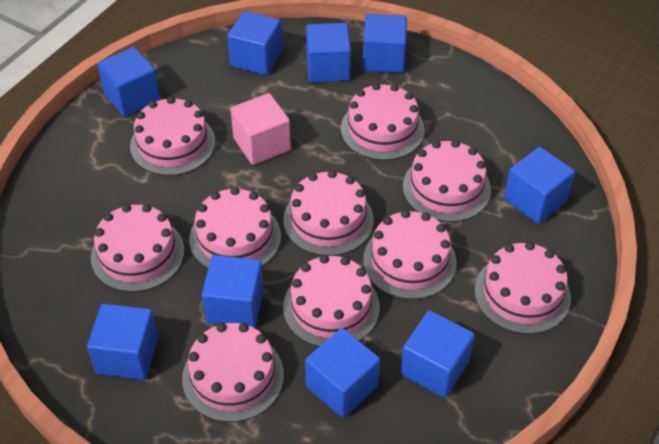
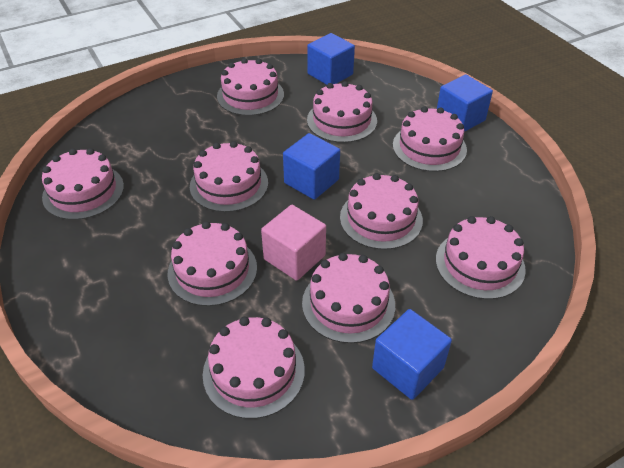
blue cube: 9 -> 4

